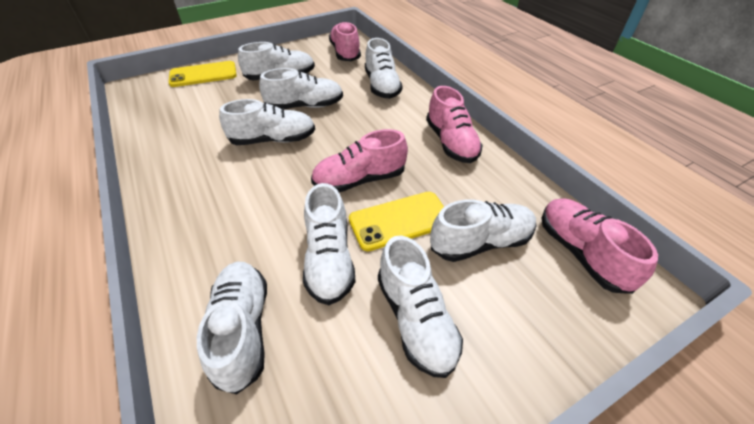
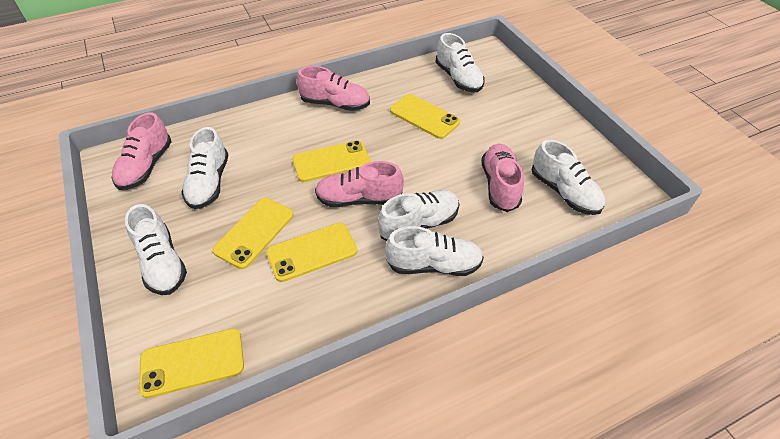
white shoe: 8 -> 6
yellow phone: 2 -> 5

